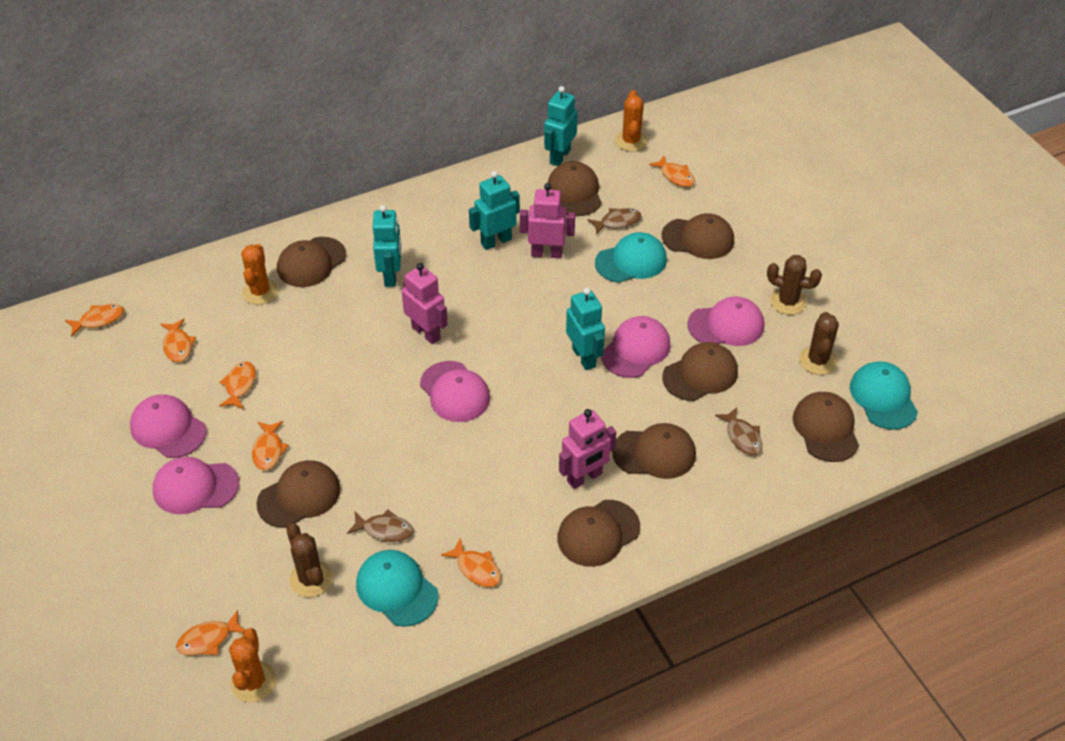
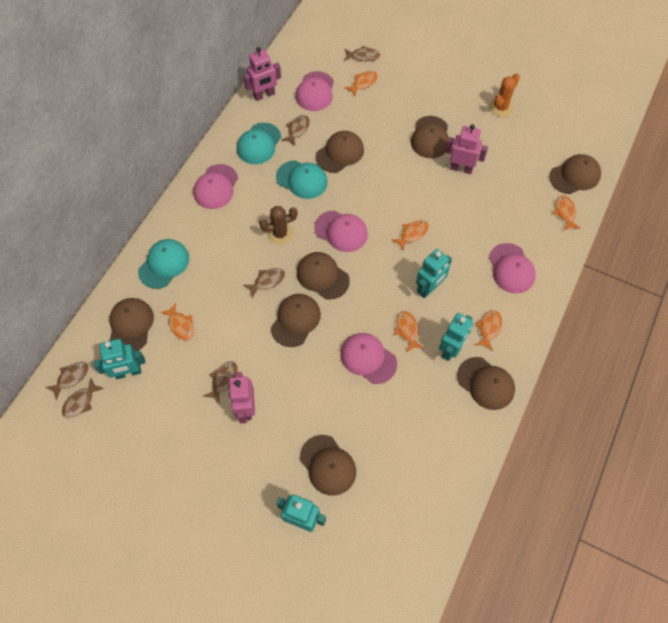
brown cactus: 3 -> 1
brown fish: 3 -> 6
orange cactus: 3 -> 1
orange fish: 7 -> 6

